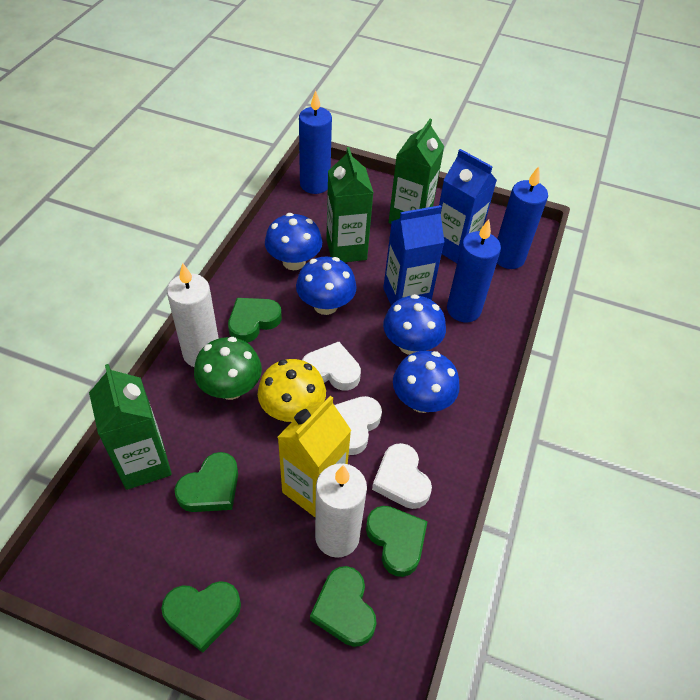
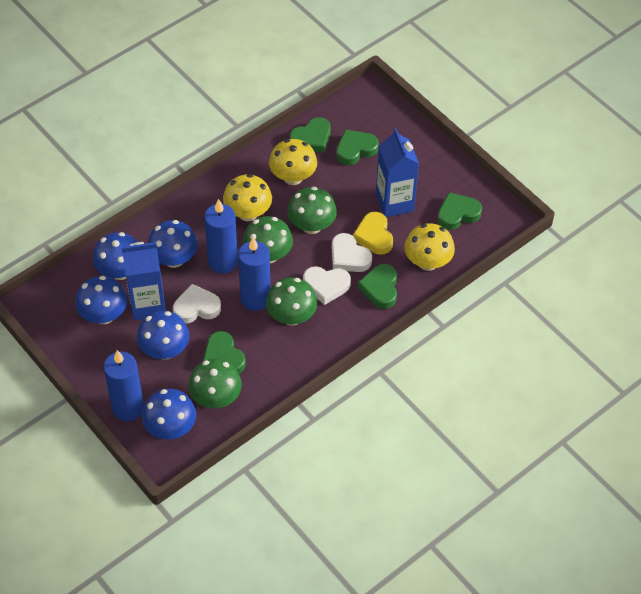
blue mushroom: 4 -> 5
green carton: 3 -> 0
green mushroom: 1 -> 4
white candle: 2 -> 0
yellow carton: 1 -> 0
yellow heart: 0 -> 1
yellow mushroom: 1 -> 3

